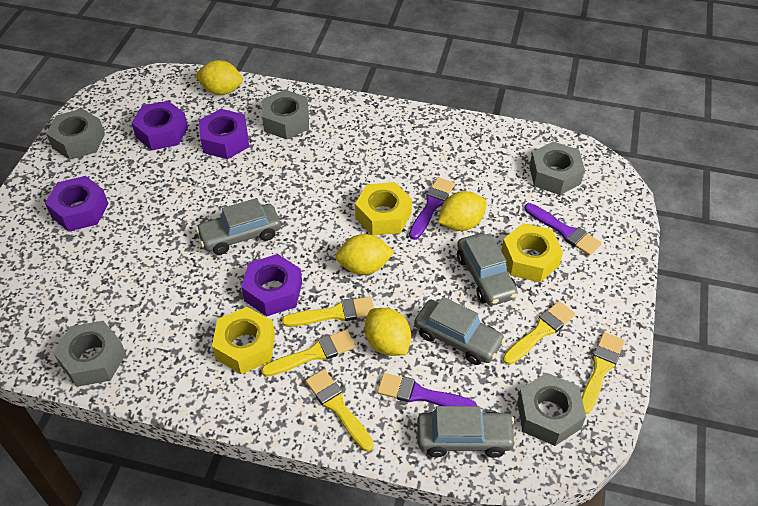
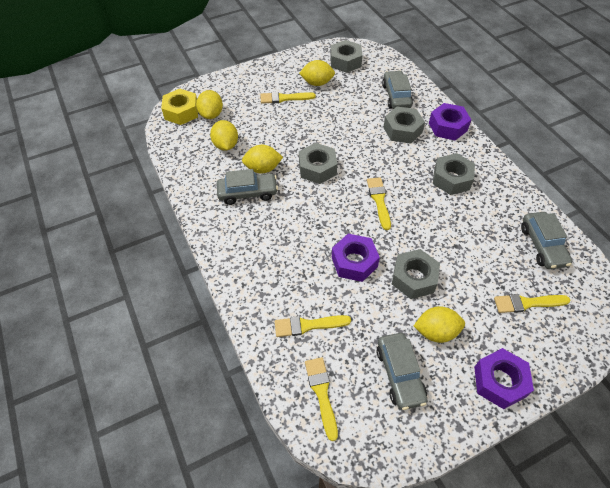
purple brush: 3 -> 0
purple nut: 4 -> 3
yellow lemon: 4 -> 5
yellow nut: 3 -> 1

